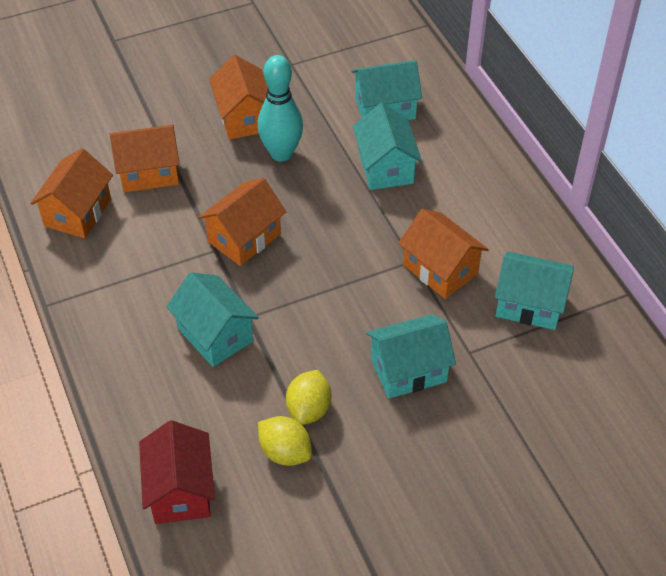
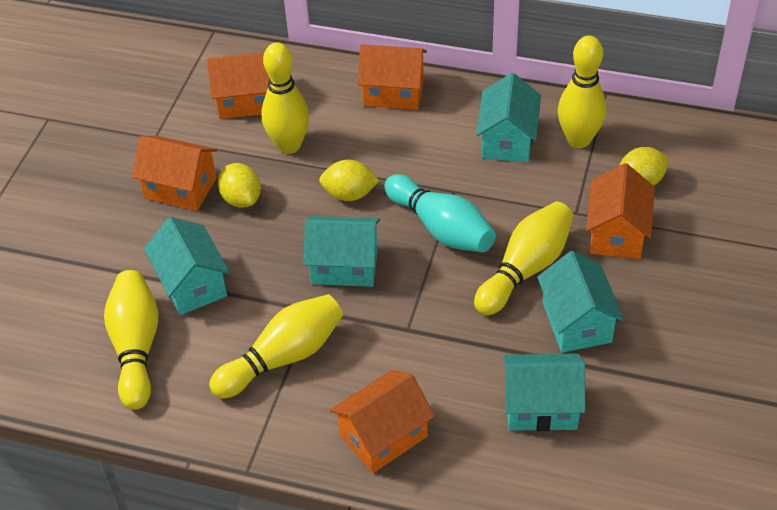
red house: 1 -> 0
yellow bowling pin: 0 -> 5
yellow lemon: 2 -> 3

